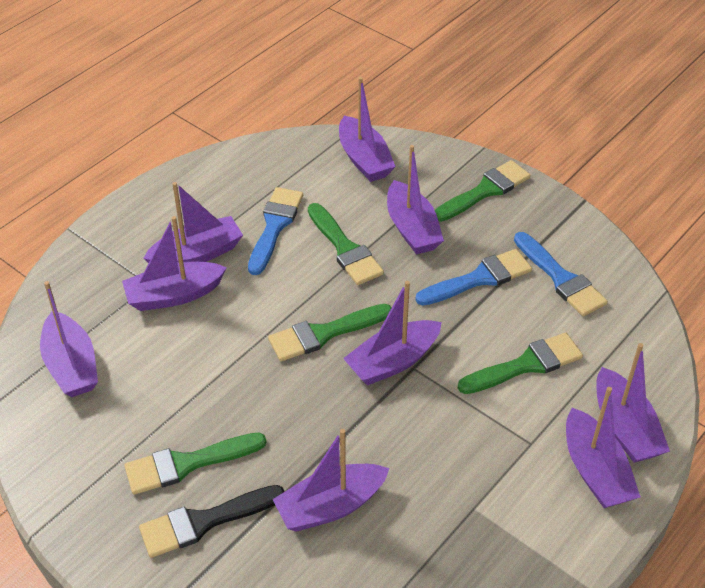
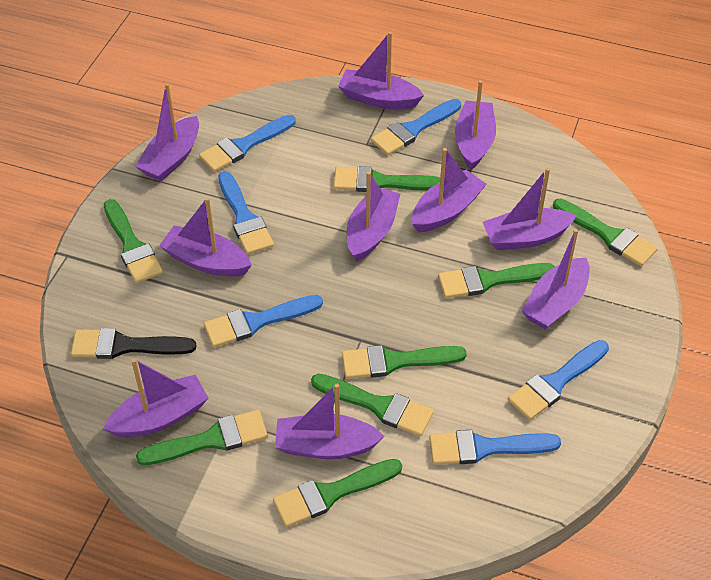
blue brush: 3 -> 6
green brush: 5 -> 8
purple boat: 9 -> 10

